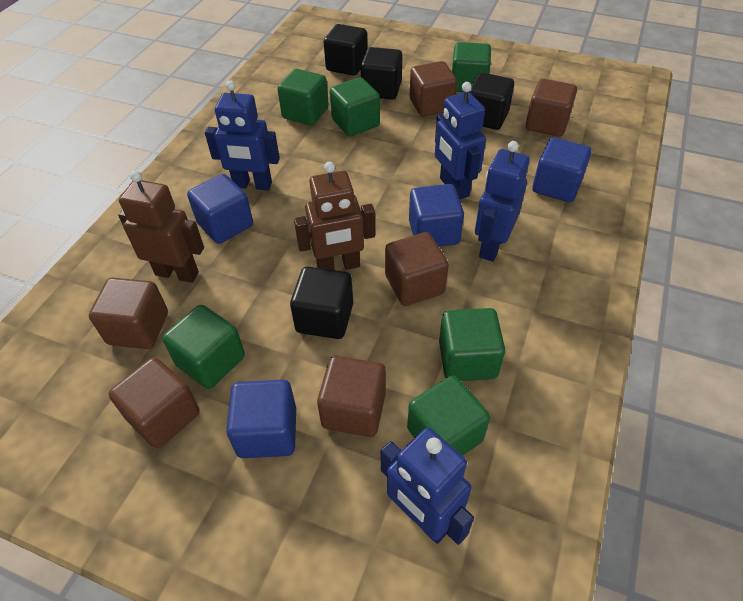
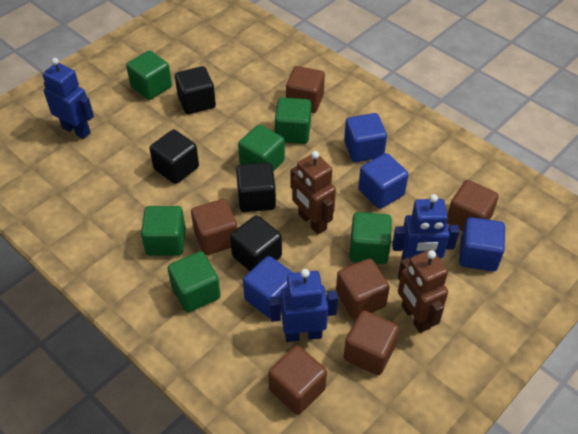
blue robot: 4 -> 3

